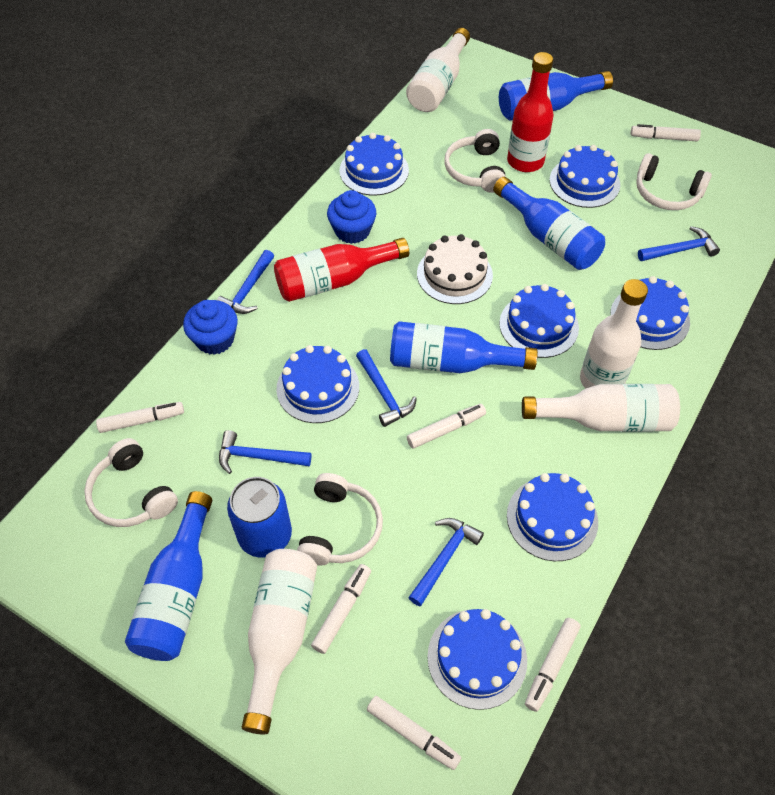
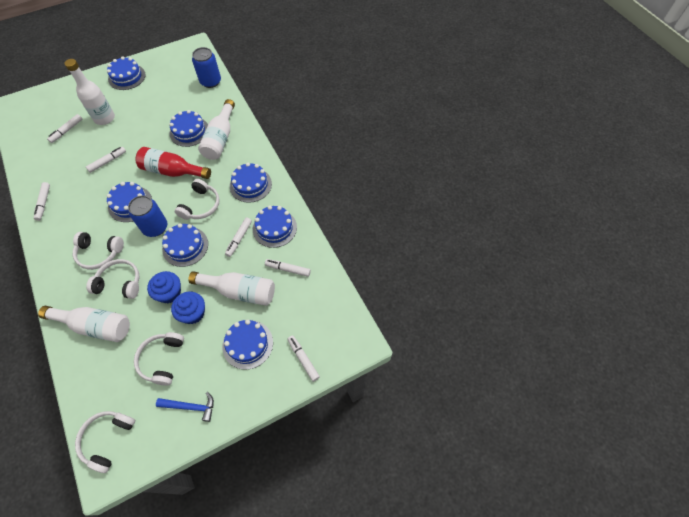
blue bottle: 4 -> 0
blue can: 1 -> 2
blue hammer: 5 -> 1
red bottle: 2 -> 1
white cake: 1 -> 0
white headphones: 4 -> 5

